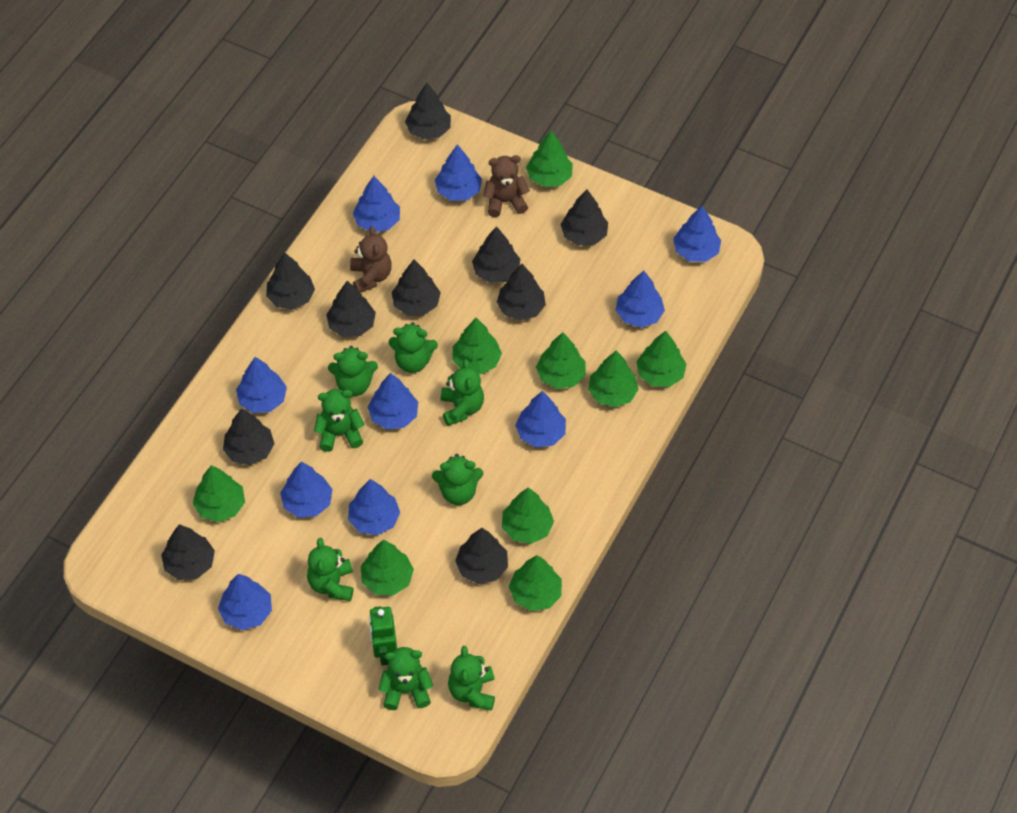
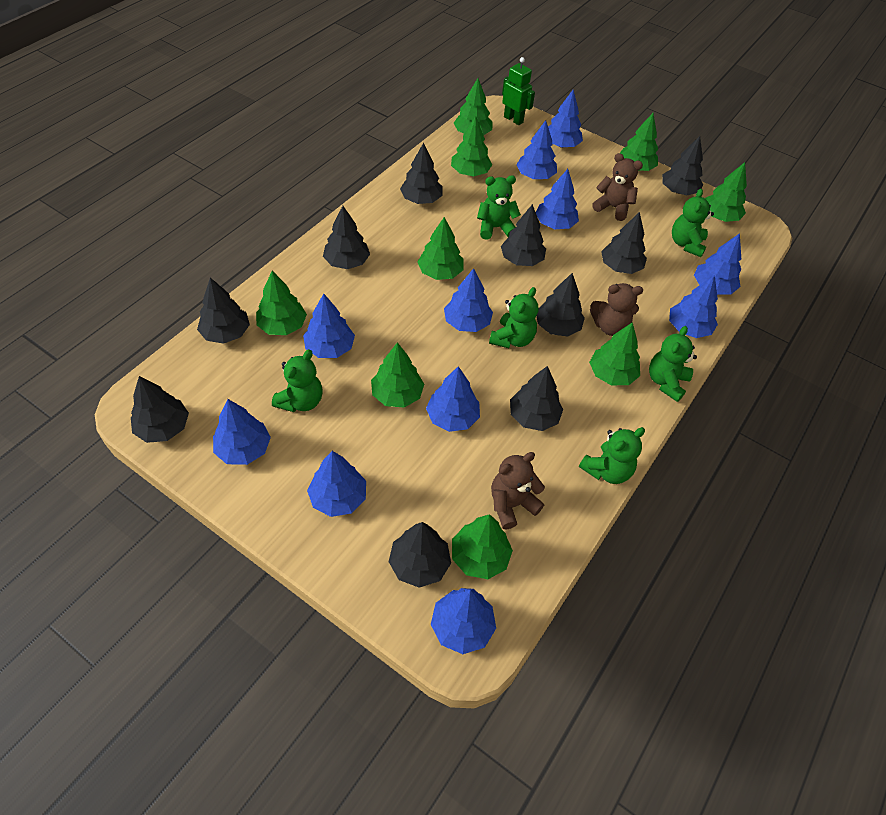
blue tree: 10 -> 11
brown teddy bear: 2 -> 3
green teddy bear: 8 -> 6

